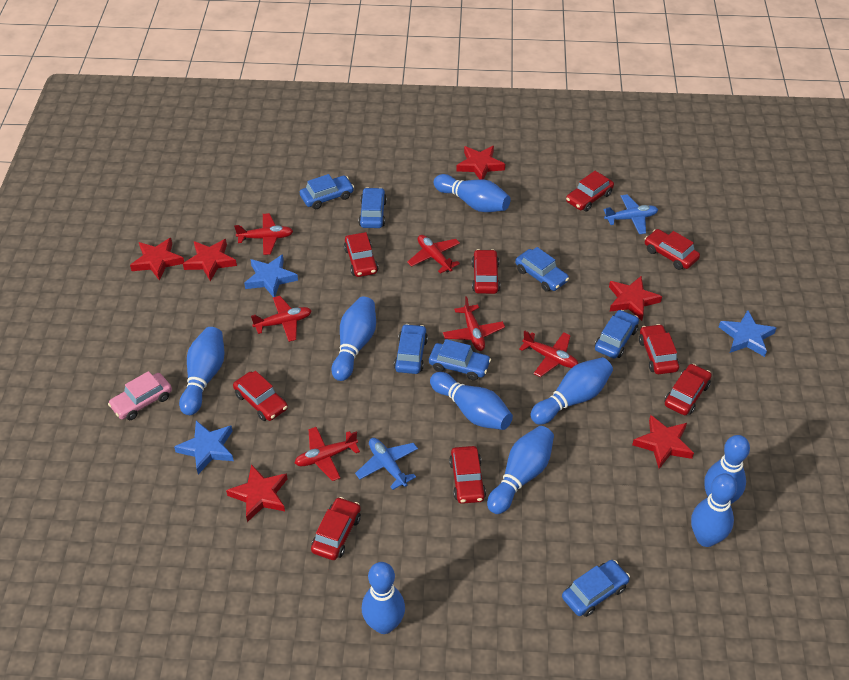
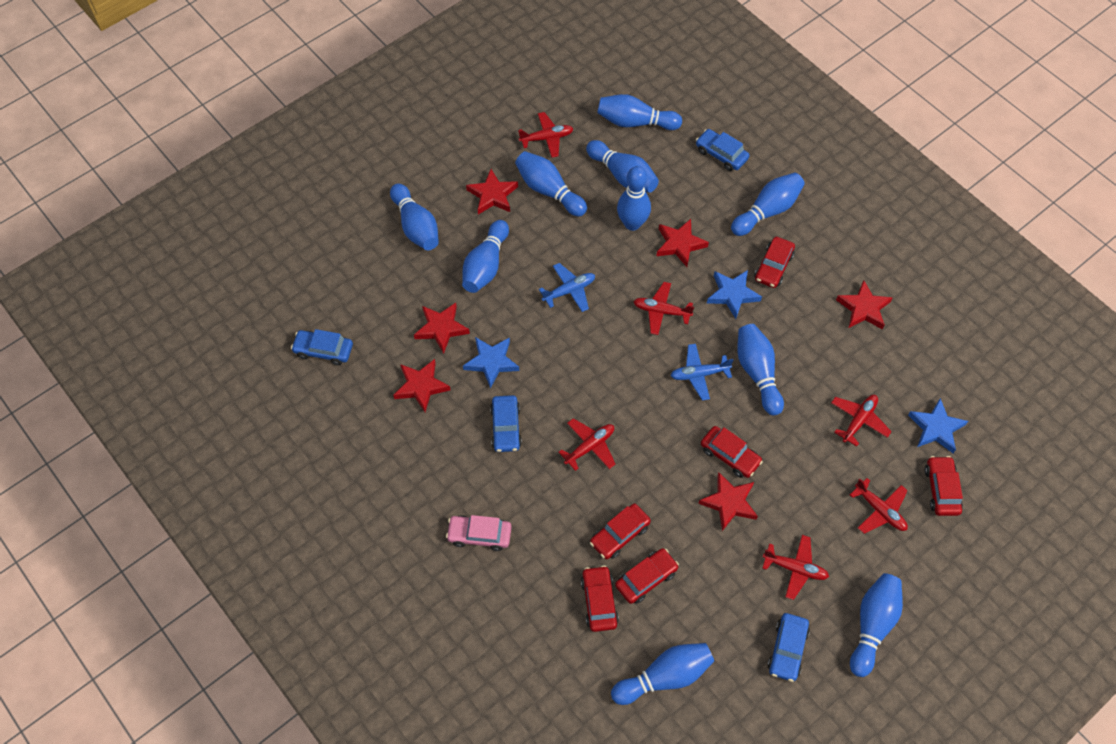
blue bowling pin: 9 -> 10
blue car: 7 -> 4
red car: 9 -> 6

